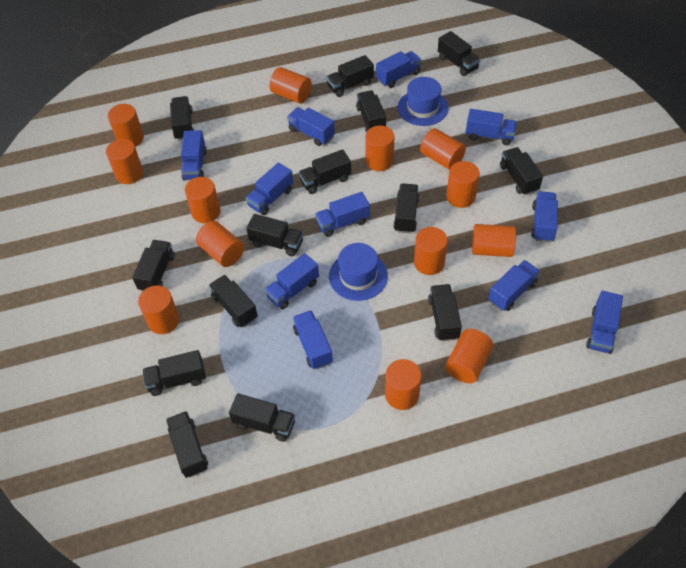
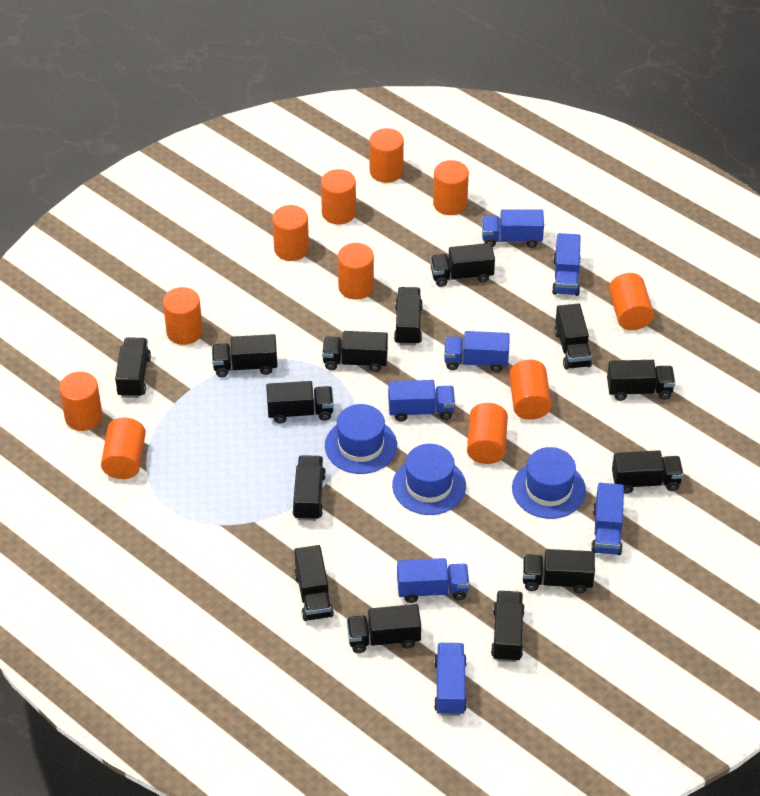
blue hat: 2 -> 3
blue truck: 11 -> 7
orange cylinder: 13 -> 11

